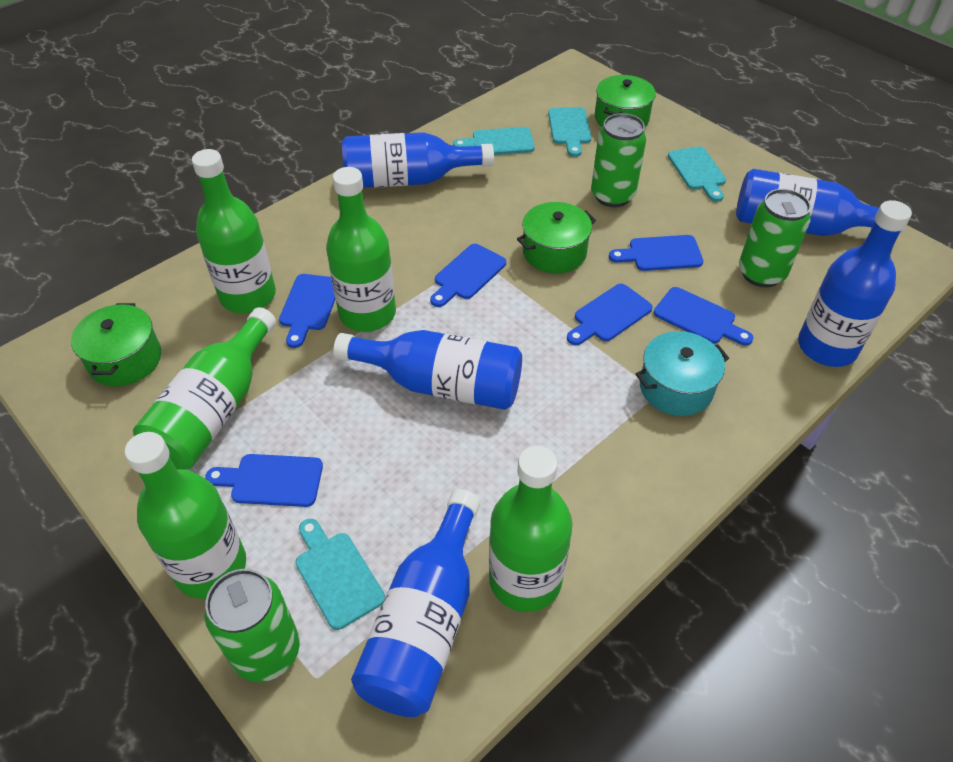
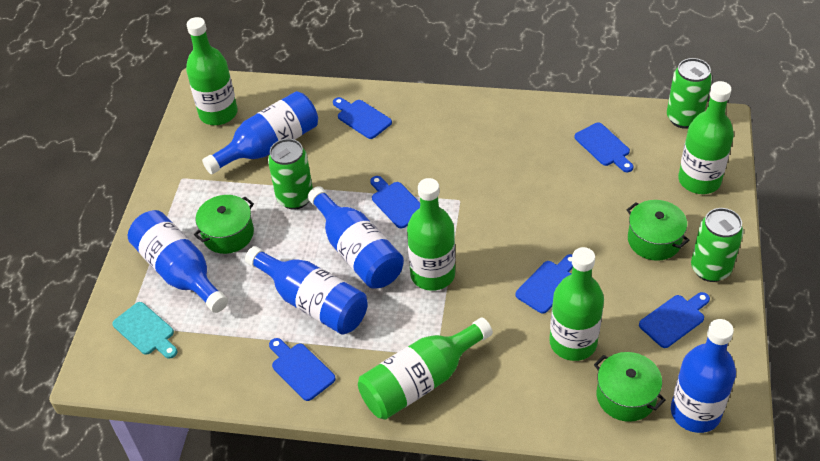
turquoise cutting board: 4 -> 1
turquoise pot: 1 -> 0

